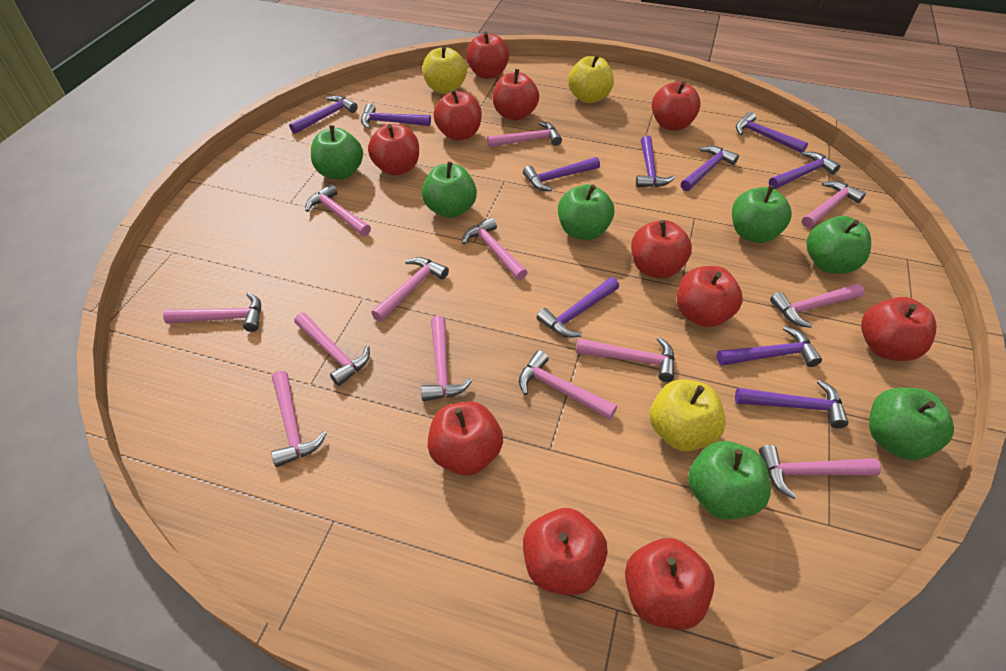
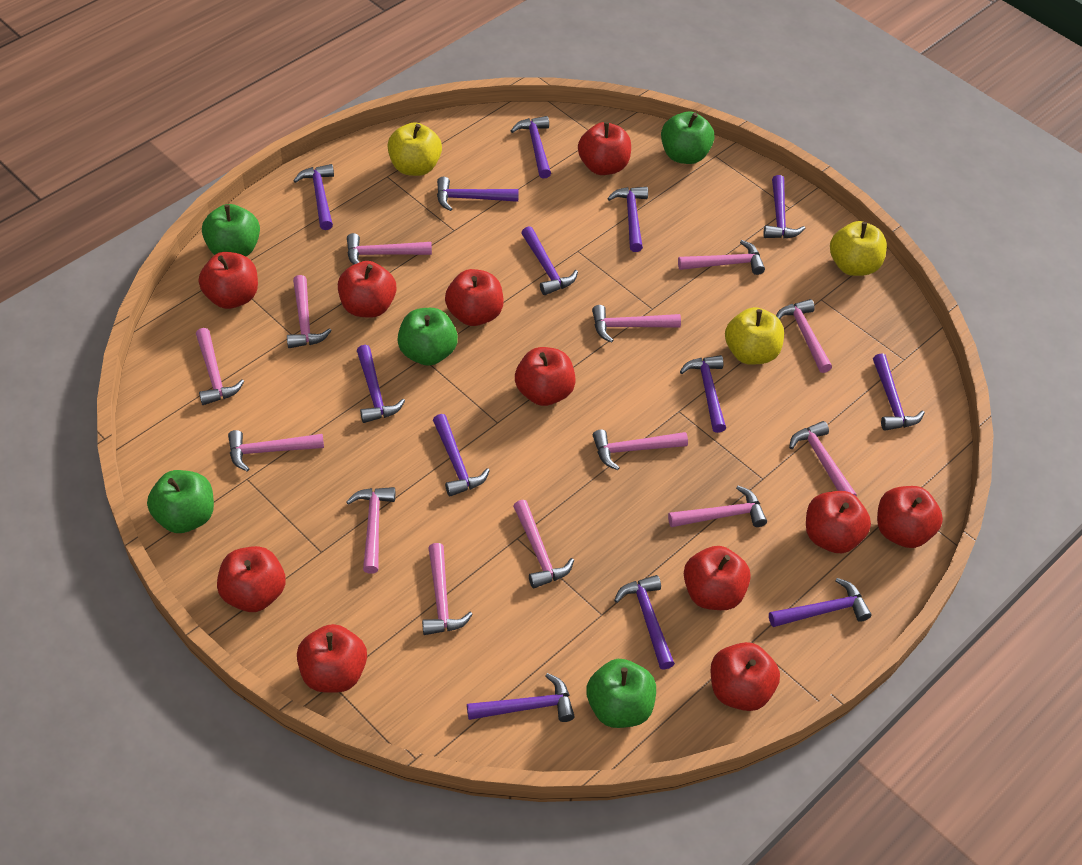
green apple: 7 -> 5
purple hammer: 10 -> 13

